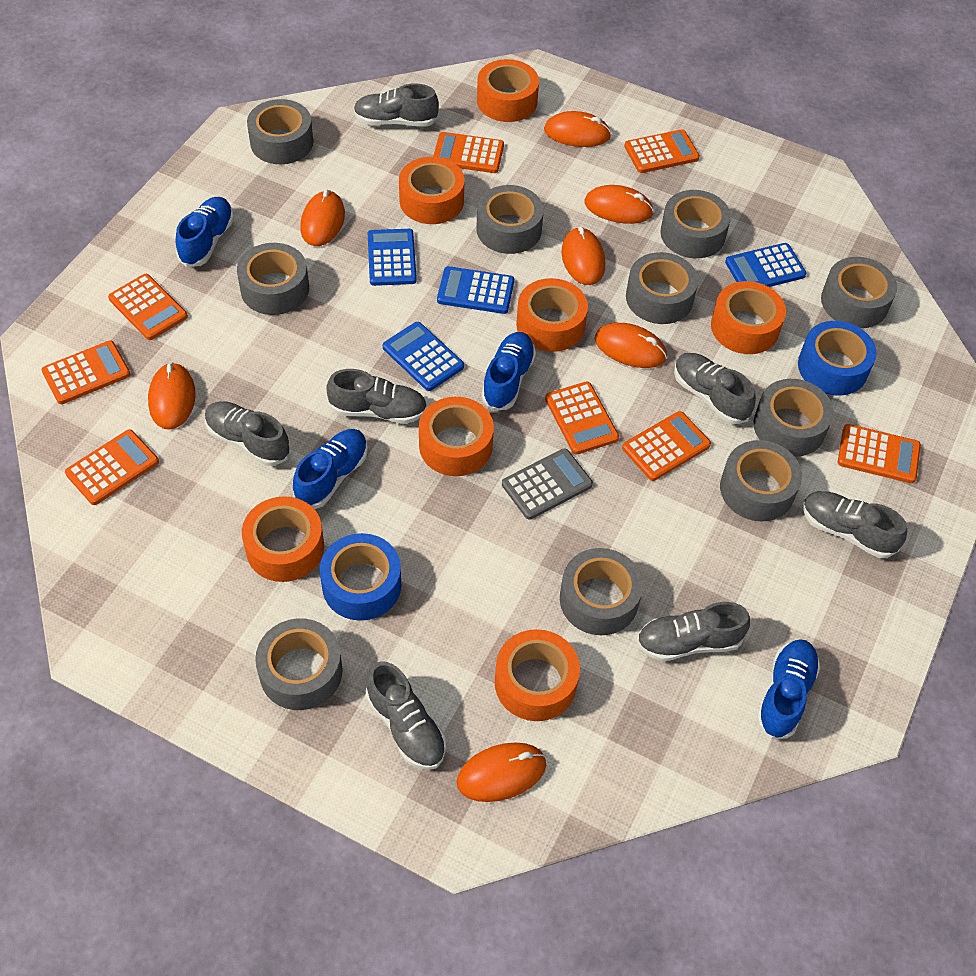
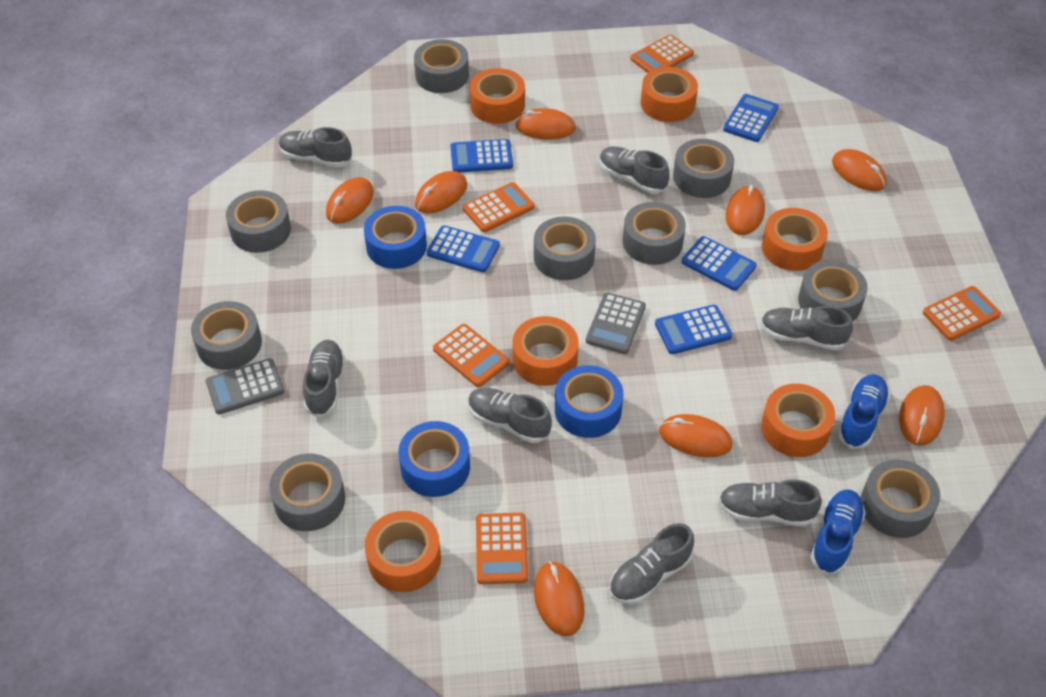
blue calculator: 4 -> 5
blue shoe: 4 -> 2
blue tape: 2 -> 3
grey calculator: 1 -> 2
grey tape: 10 -> 9
orange calculator: 8 -> 5
orange mouse: 7 -> 8
orange tape: 7 -> 6

